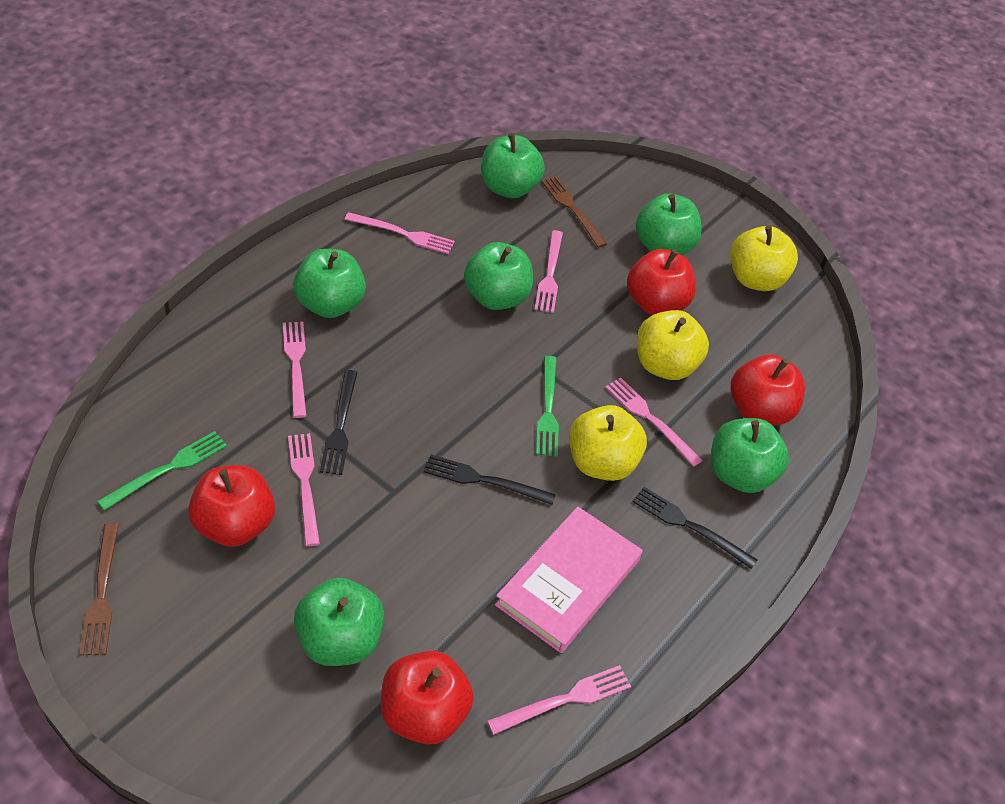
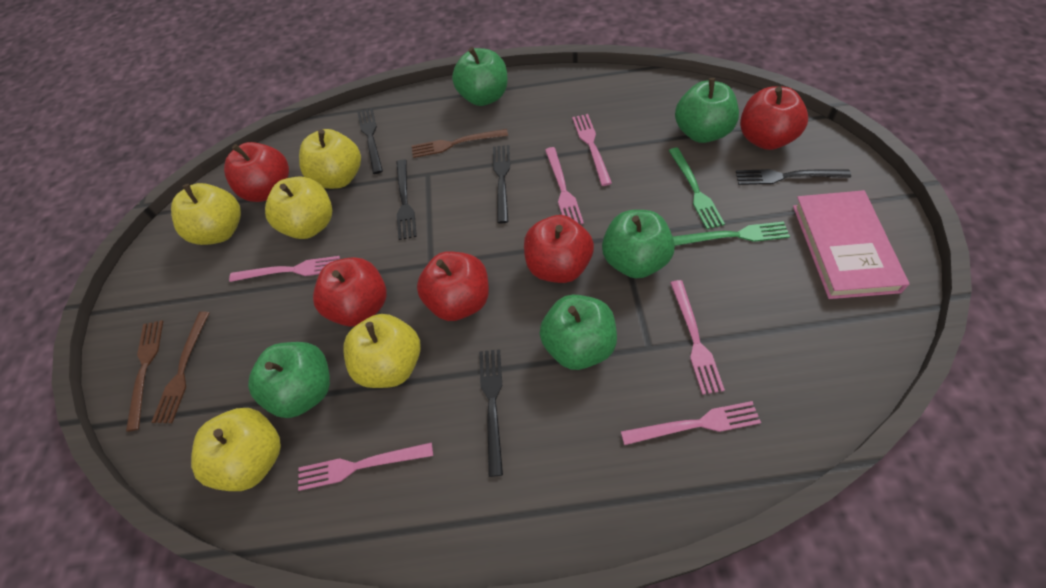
black fork: 3 -> 5
brown fork: 2 -> 3
green apple: 6 -> 5
red apple: 4 -> 5
yellow apple: 3 -> 5

